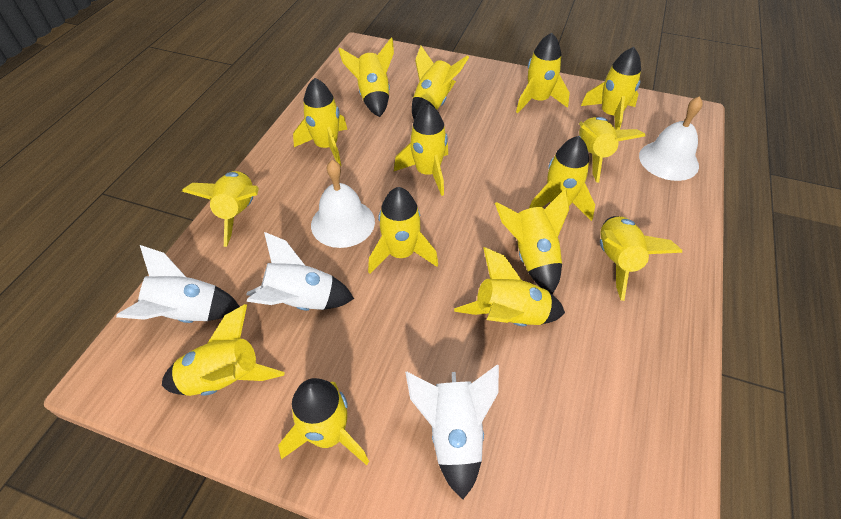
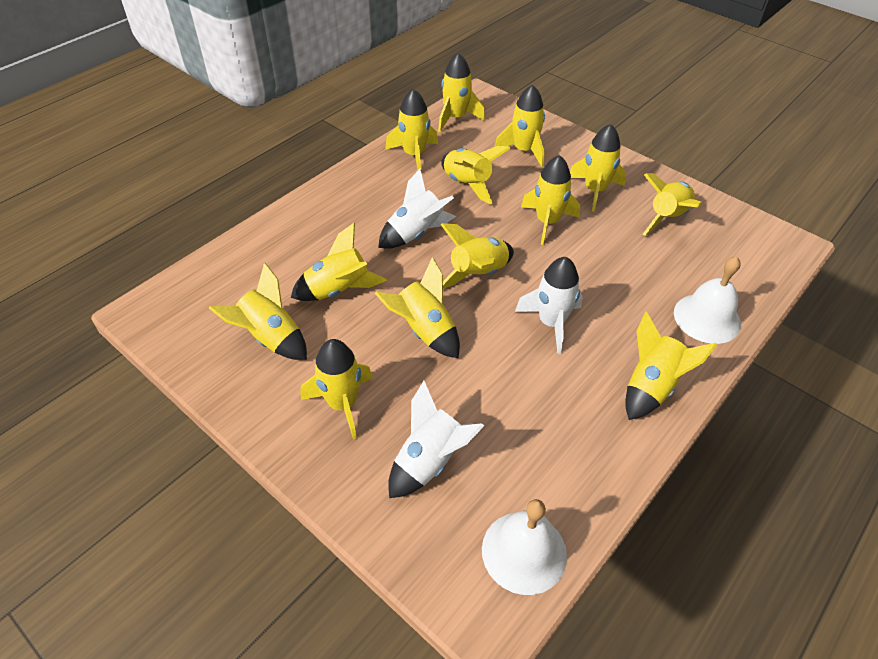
yellow rocket: 15 -> 13

